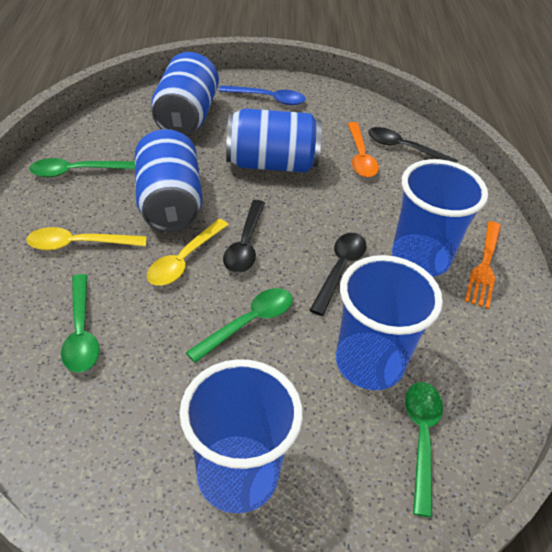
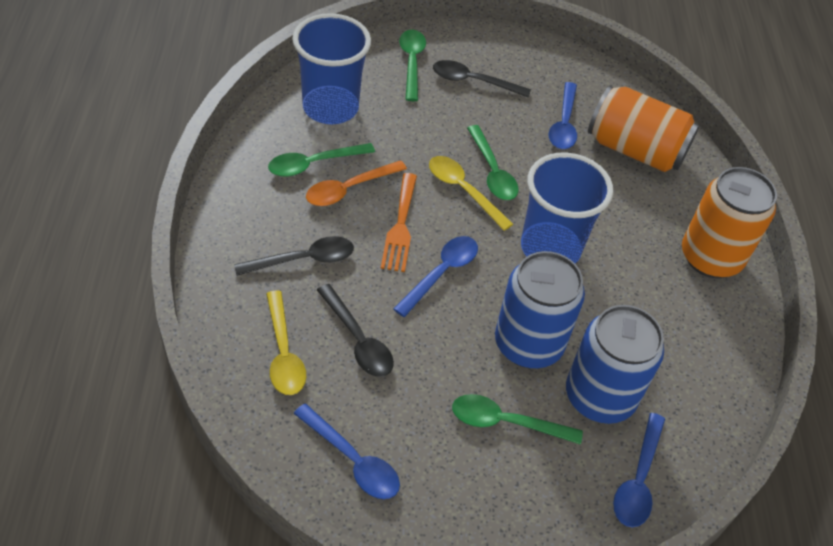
blue can: 3 -> 2
blue cup: 3 -> 2
blue spoon: 1 -> 4
orange can: 0 -> 2

